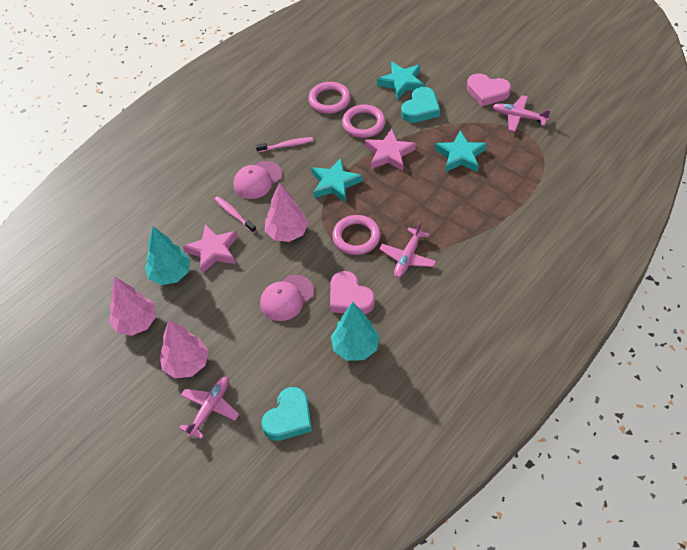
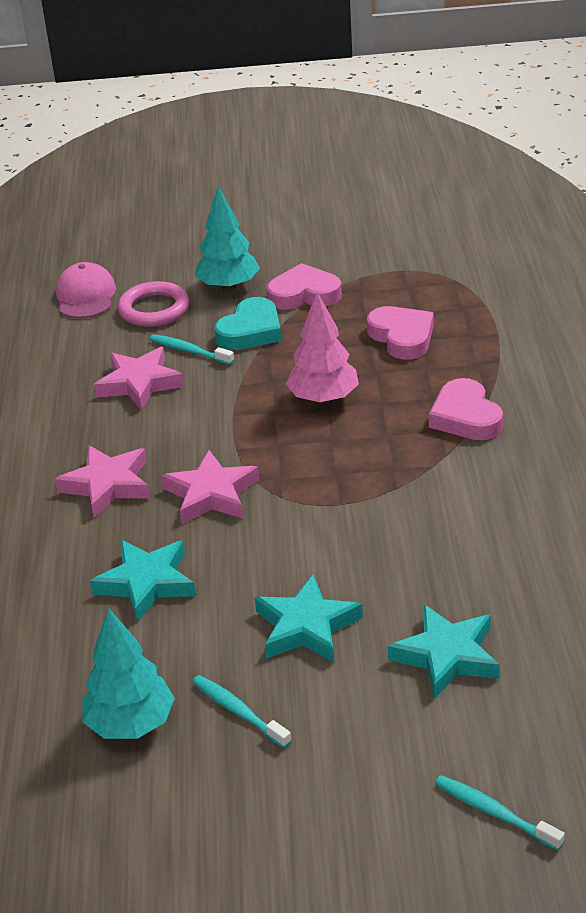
pink cap: 2 -> 1
pink heart: 2 -> 3
pink plane: 3 -> 0
pink ring: 3 -> 1
pink star: 2 -> 3
pink toothbrush: 2 -> 0
pink tree: 3 -> 1
turquoise heart: 2 -> 1
turquoise toothbrush: 0 -> 3

